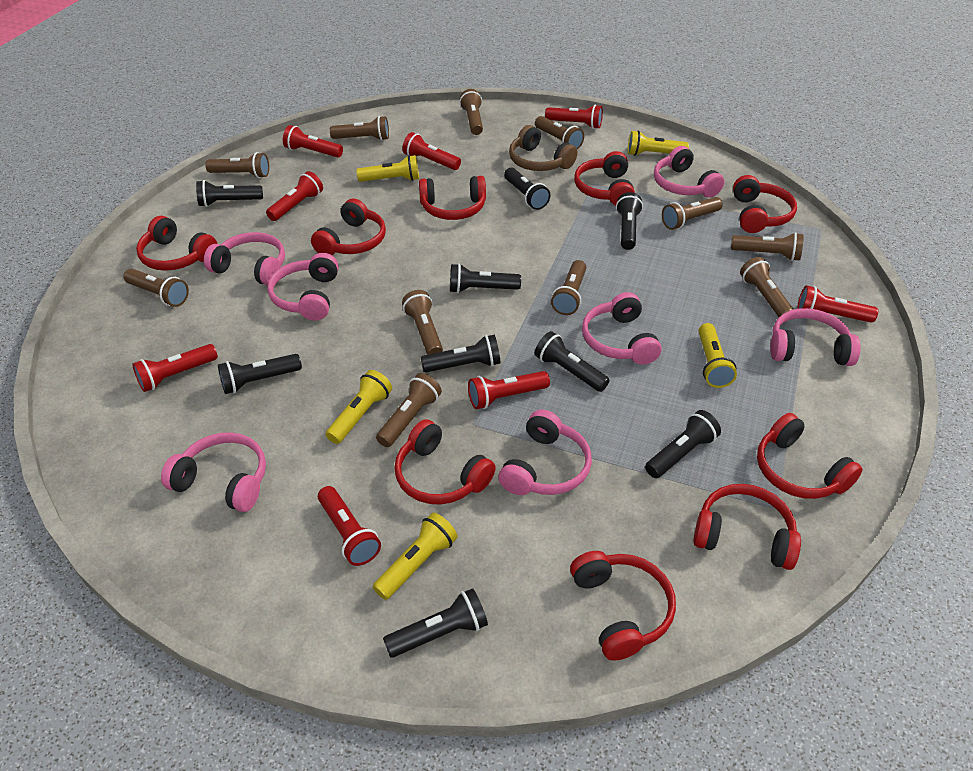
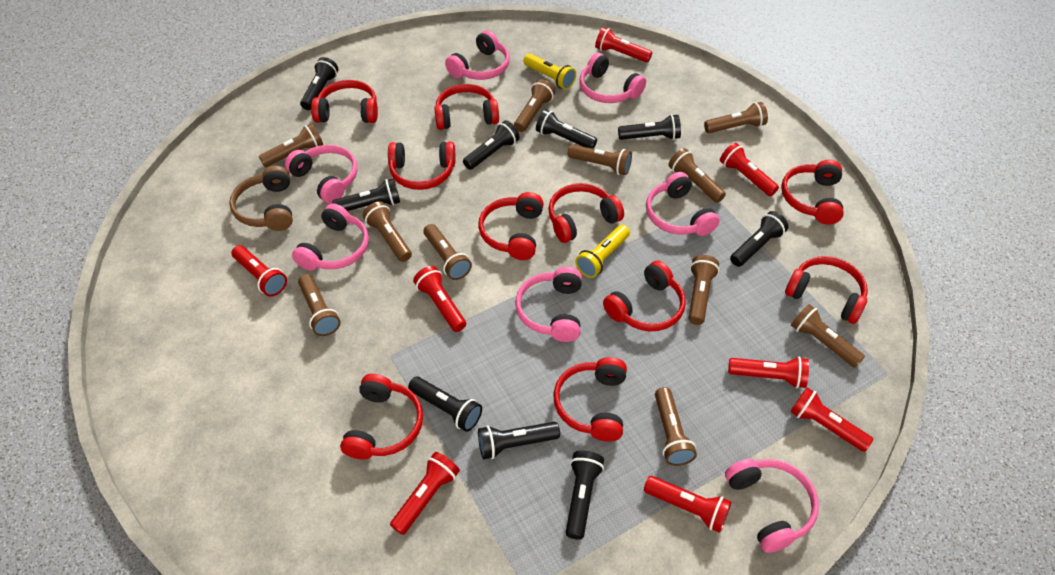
red headphones: 9 -> 10
yellow flashlight: 5 -> 2

